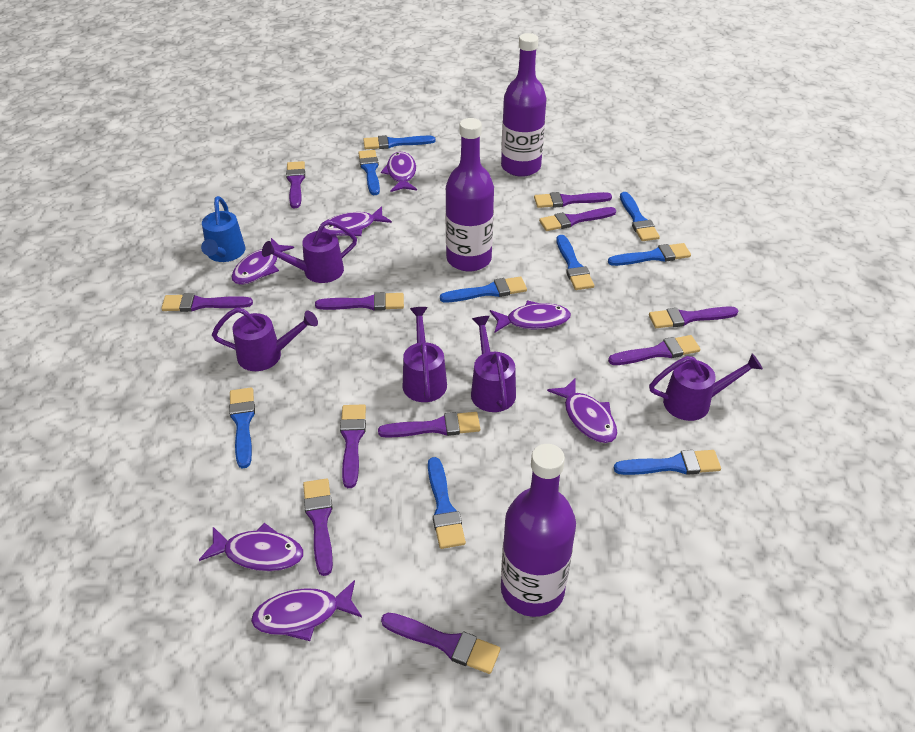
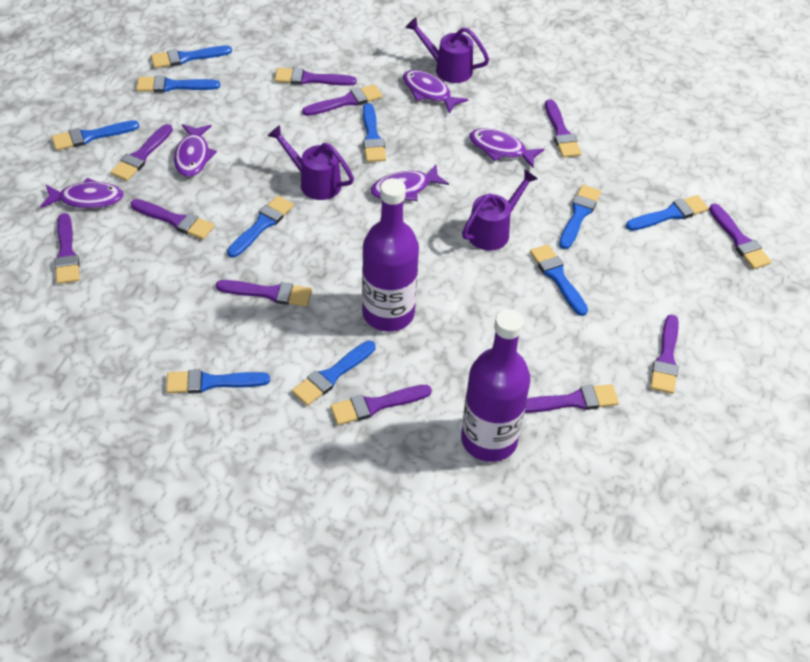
blue brush: 9 -> 10
blue watering can: 1 -> 0
purple bottle: 3 -> 2
purple fish: 7 -> 5
purple watering can: 5 -> 3

